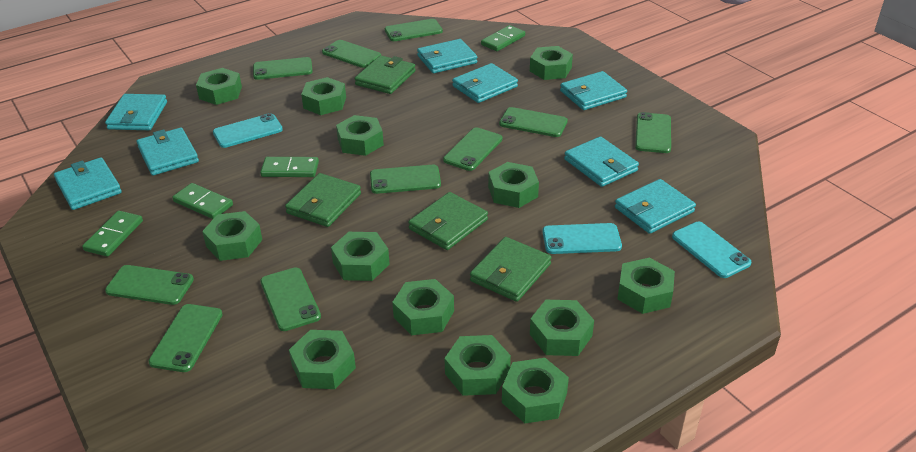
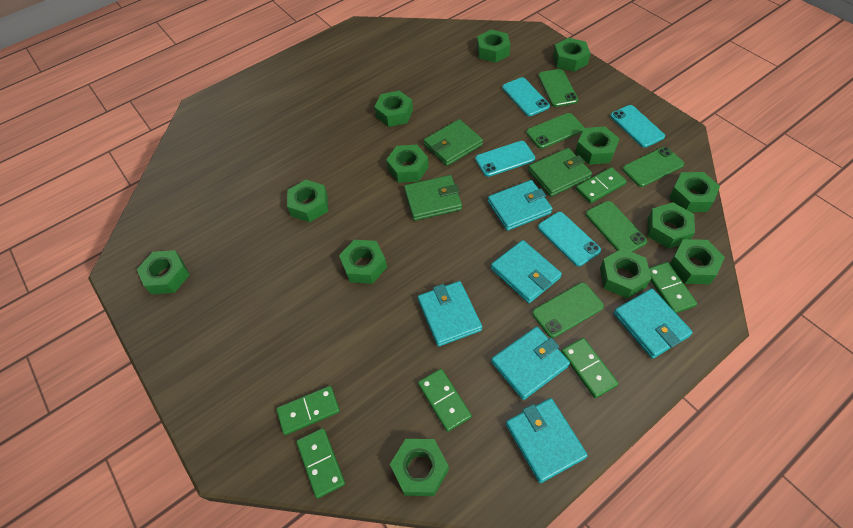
green domino: 4 -> 6
green phone: 10 -> 5
green wallet: 4 -> 3
turquoise phone: 3 -> 4
turquoise wallet: 8 -> 6

